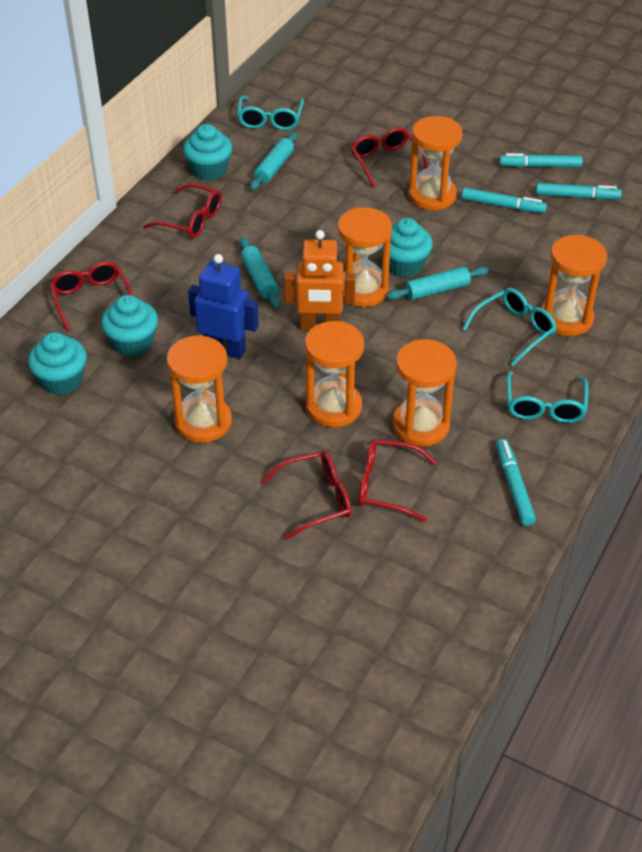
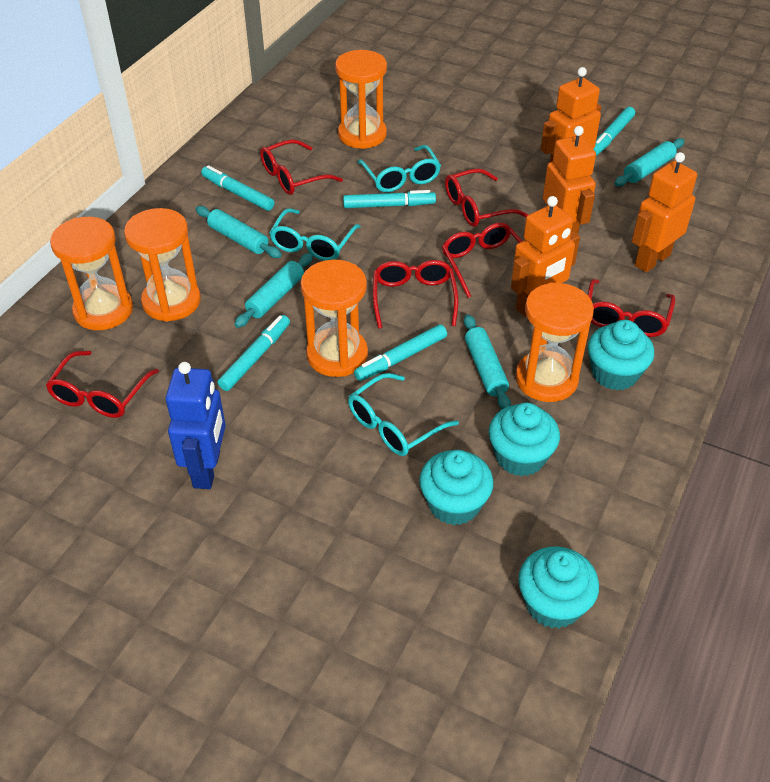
orange hourglass: 6 -> 5
orange robot: 1 -> 4
red glasses: 5 -> 6
turquoise marker: 4 -> 5
turquoise rolling pin: 3 -> 4

